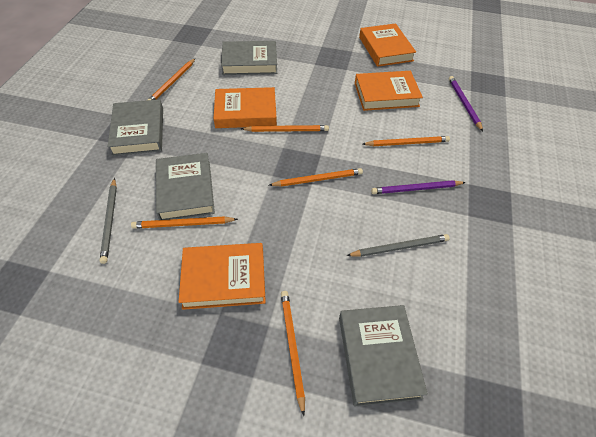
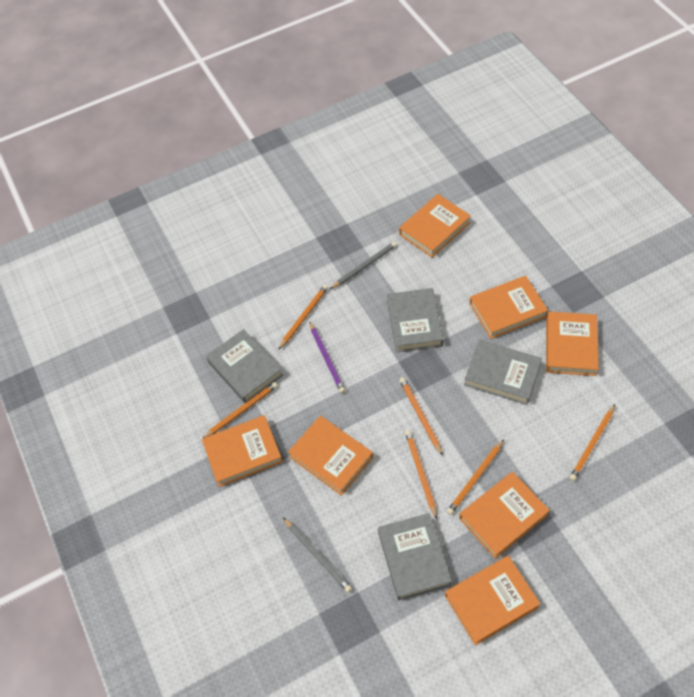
orange book: 4 -> 7
purple pencil: 2 -> 1

